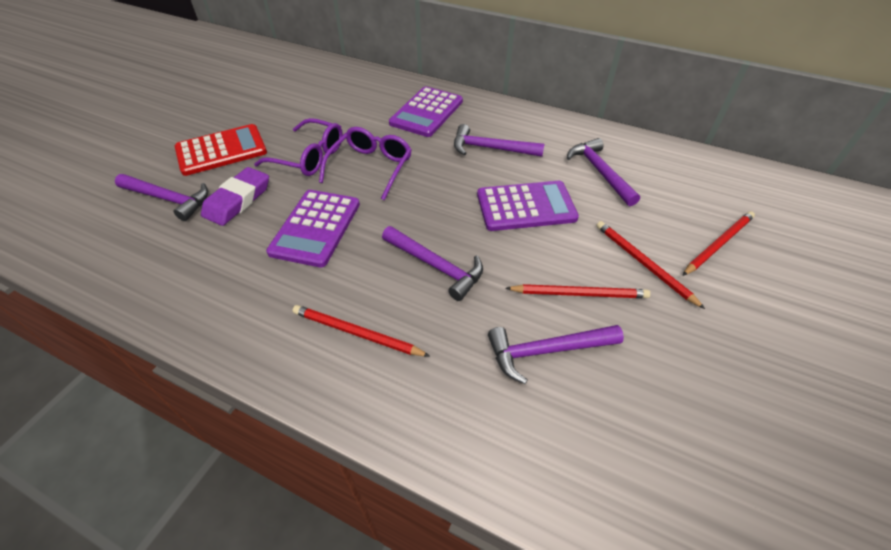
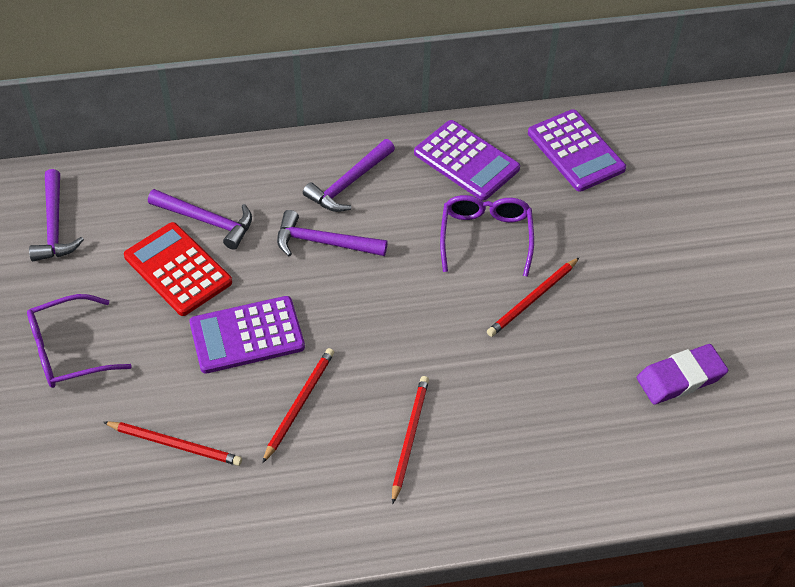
purple hammer: 5 -> 4

